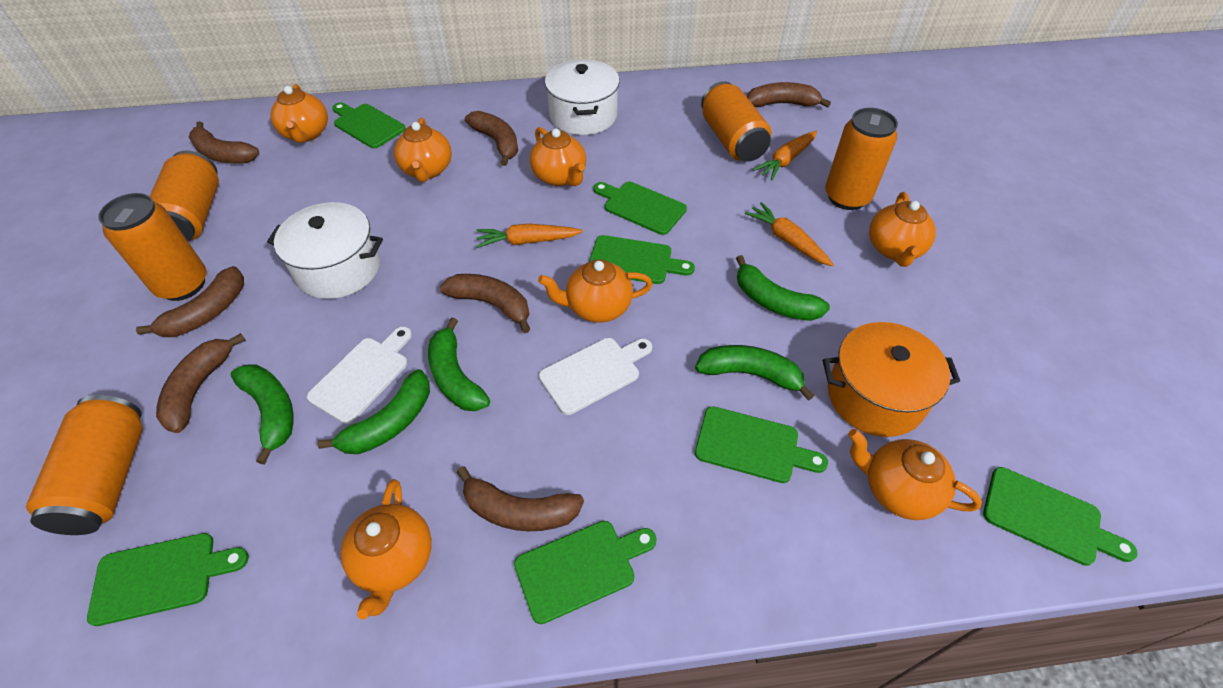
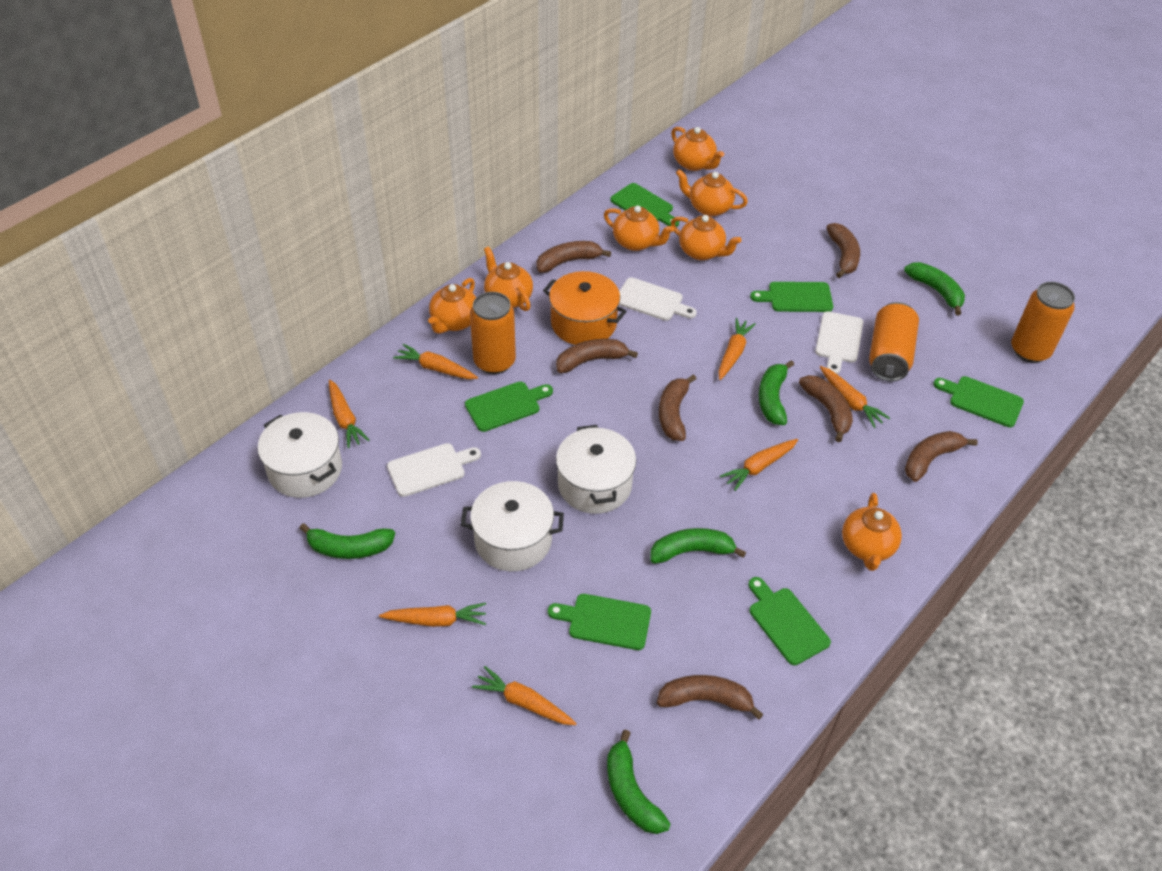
green cutting board: 7 -> 6
orange can: 5 -> 3
orange carrot: 3 -> 7
white cutting board: 2 -> 3
white pot: 2 -> 3

